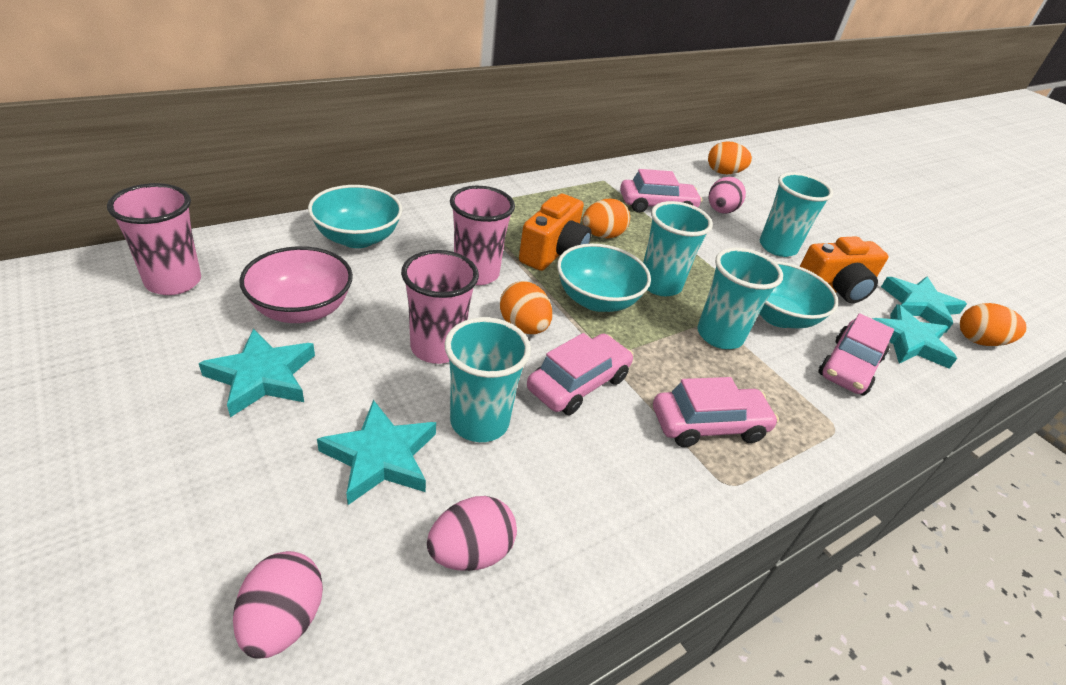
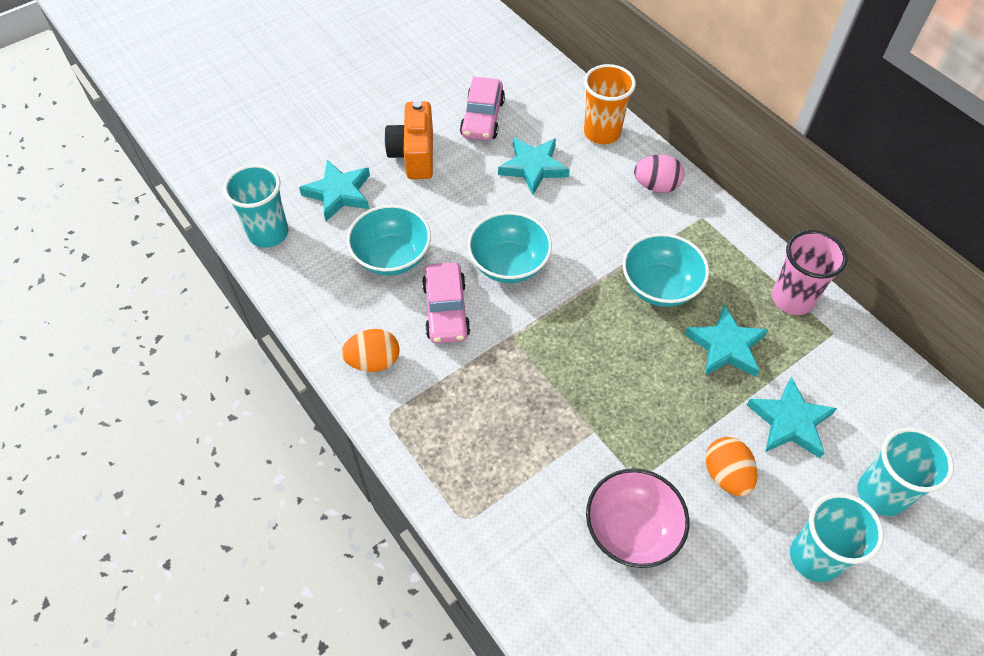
orange camera: 2 -> 1
orange cup: 0 -> 1
orange egg: 4 -> 2
pink car: 4 -> 2
pink cup: 3 -> 1
pink egg: 3 -> 1
turquoise cup: 4 -> 3

